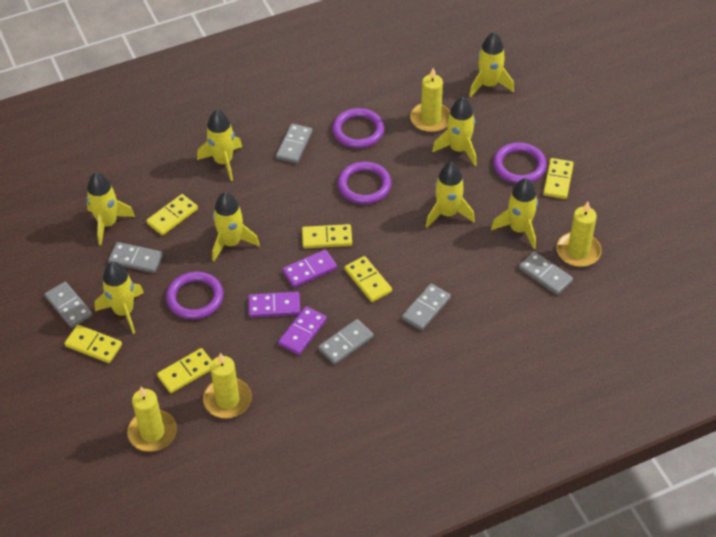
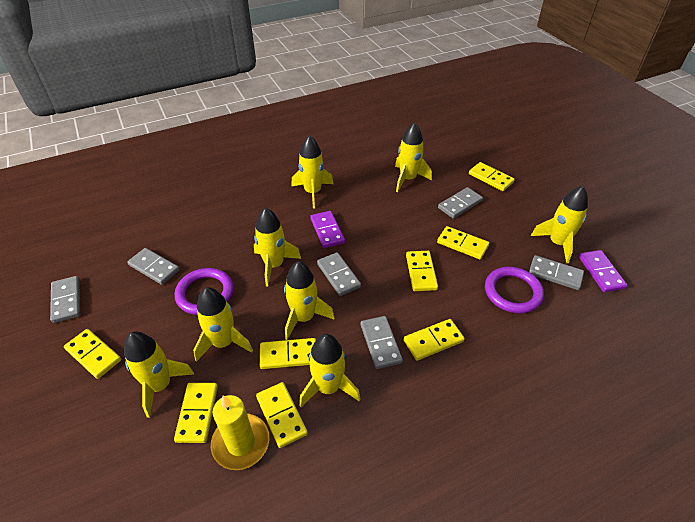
purple domino: 3 -> 2
purple ring: 4 -> 2
yellow candle: 4 -> 1
yellow domino: 6 -> 8

